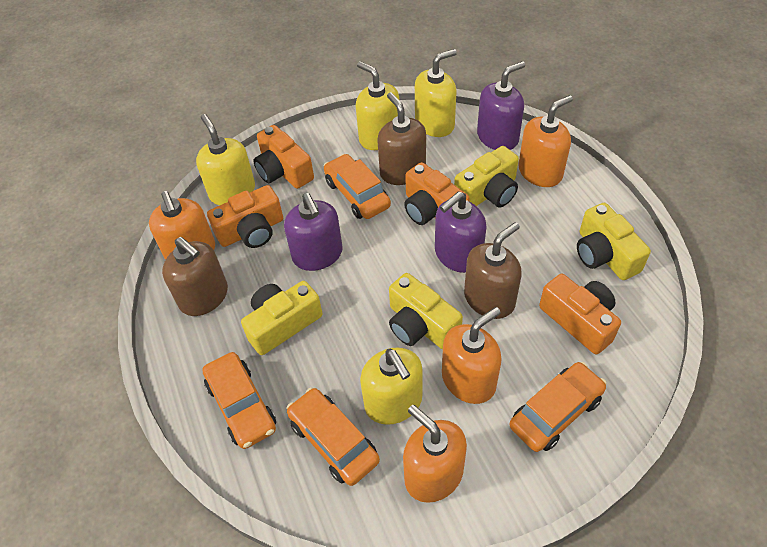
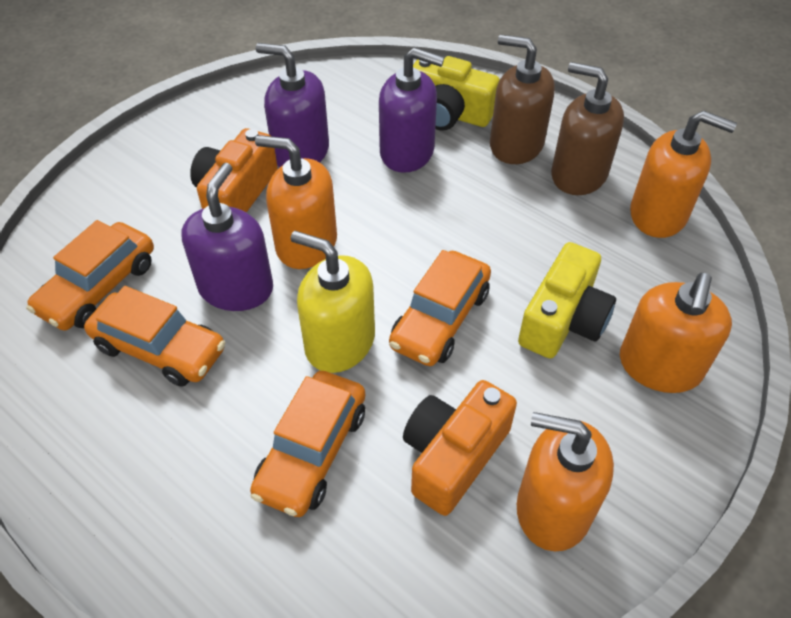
brown soap dispenser: 3 -> 2
orange camera: 4 -> 2
yellow camera: 4 -> 2
yellow soap dispenser: 4 -> 1

